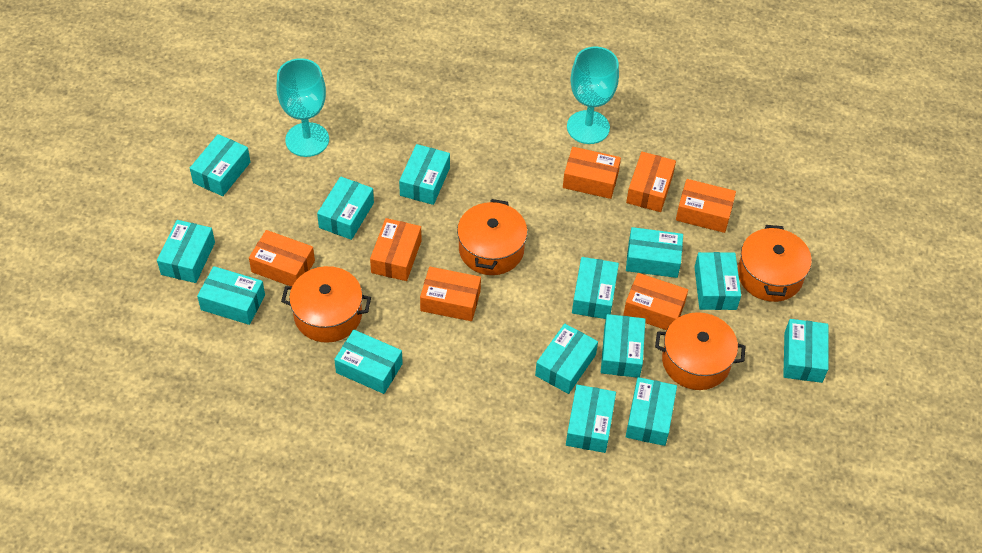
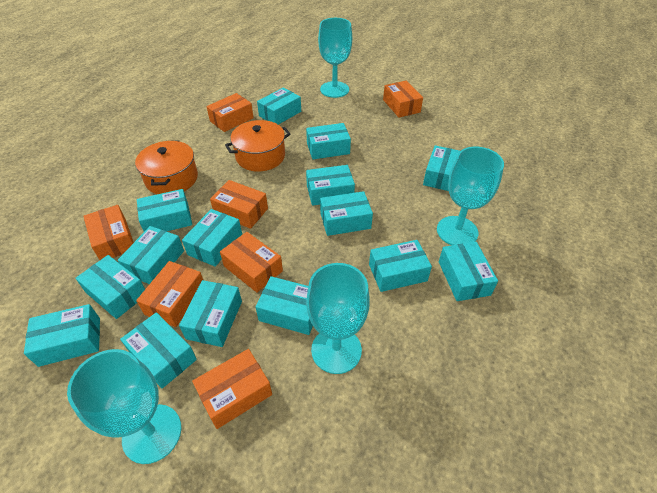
orange pot: 4 -> 2
turquoise box: 14 -> 15
turquoise goblet: 2 -> 4

